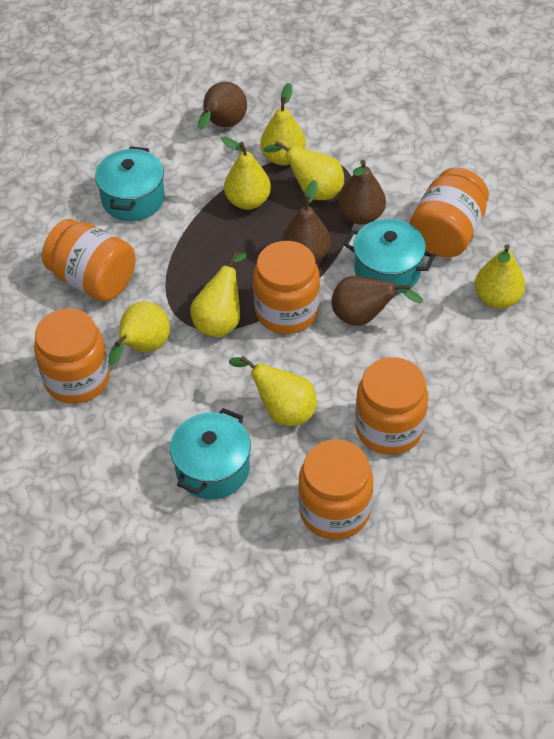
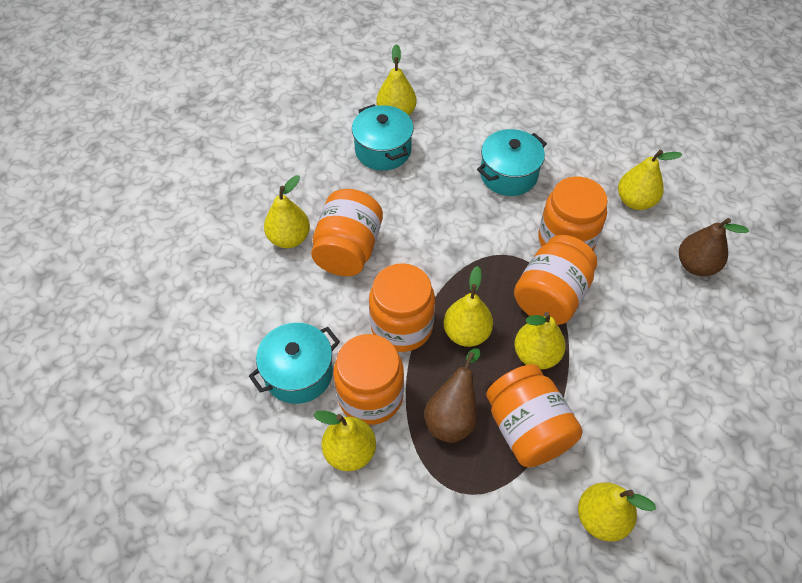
brown pear: 4 -> 2

